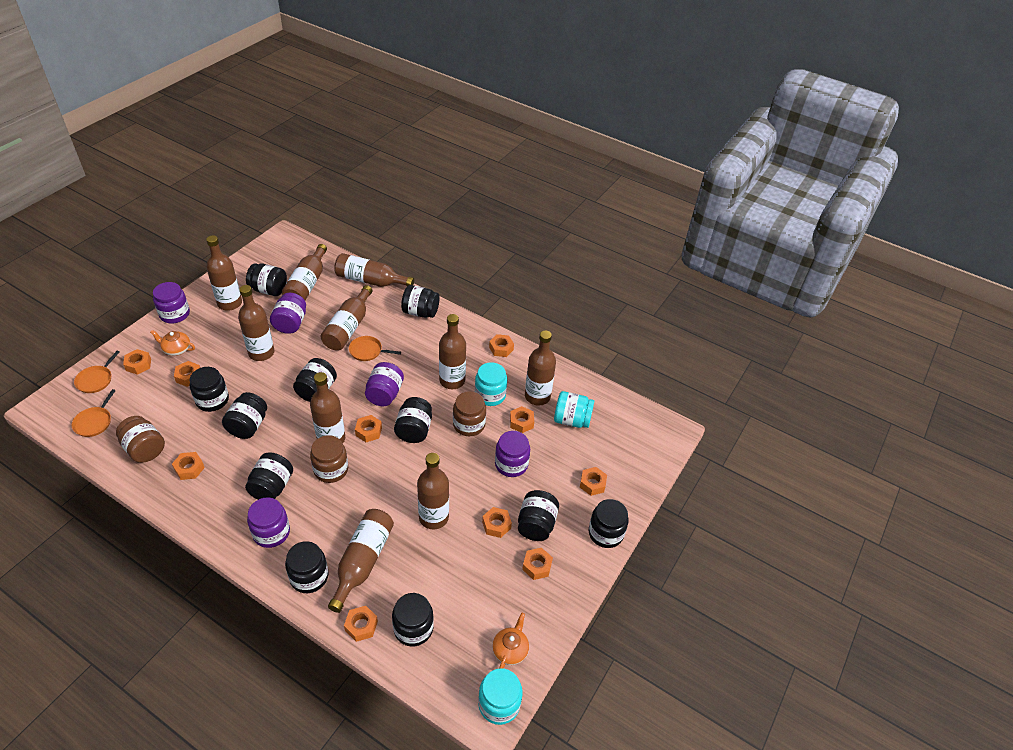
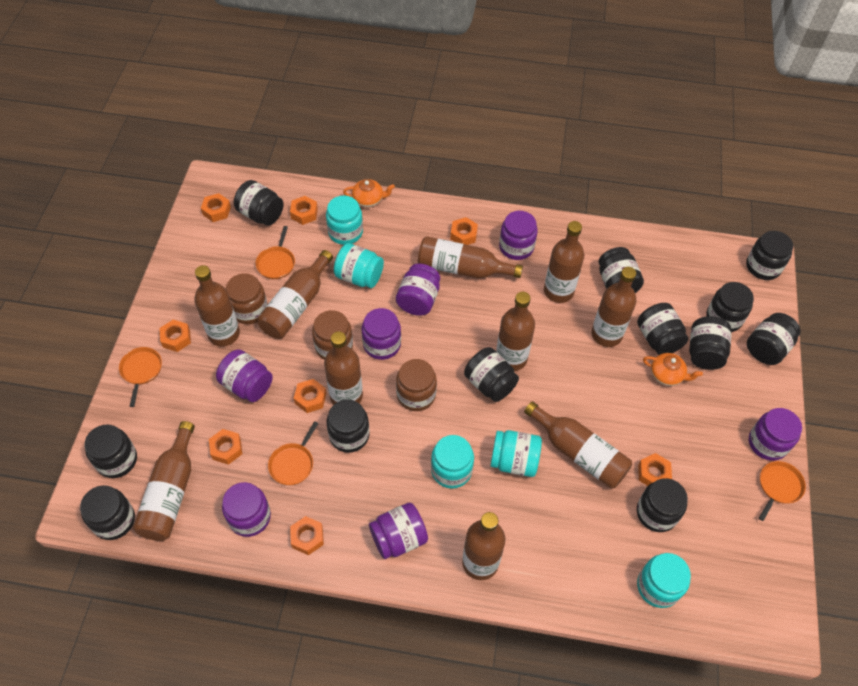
black jar: 11 -> 12
orange nut: 10 -> 8
orange pan: 3 -> 4
purple jar: 5 -> 7
turquoise jar: 3 -> 5

